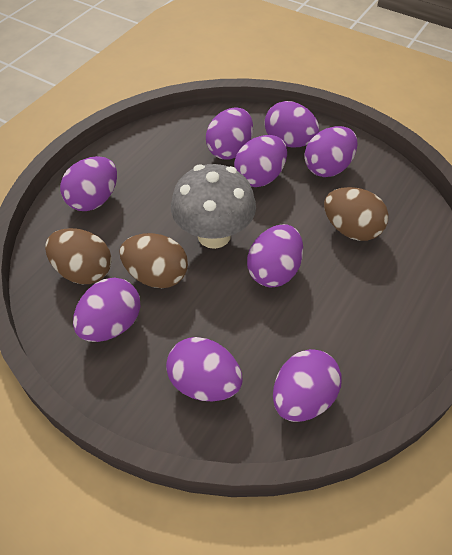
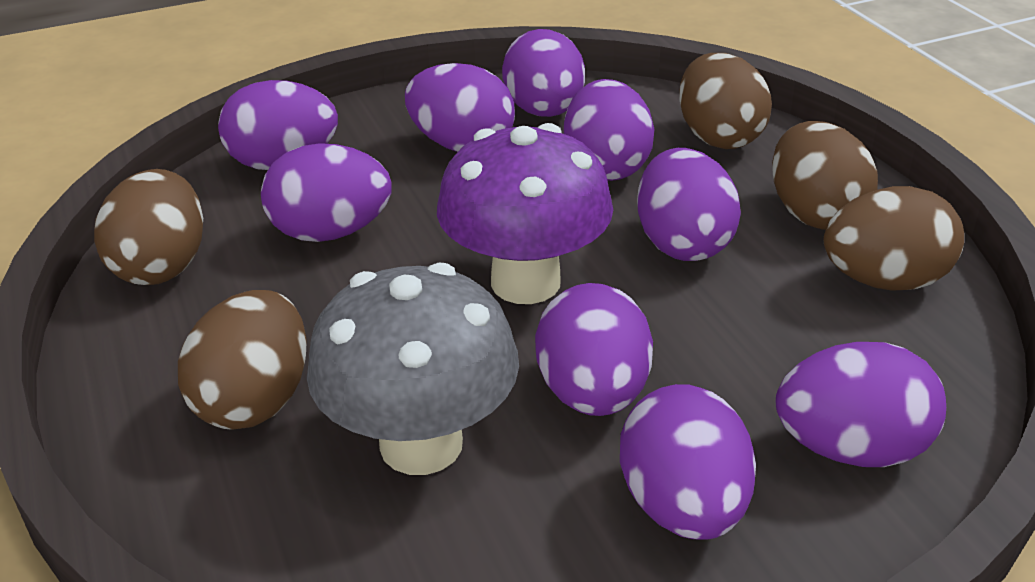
brown egg: 3 -> 5
purple mushroom: 0 -> 1

